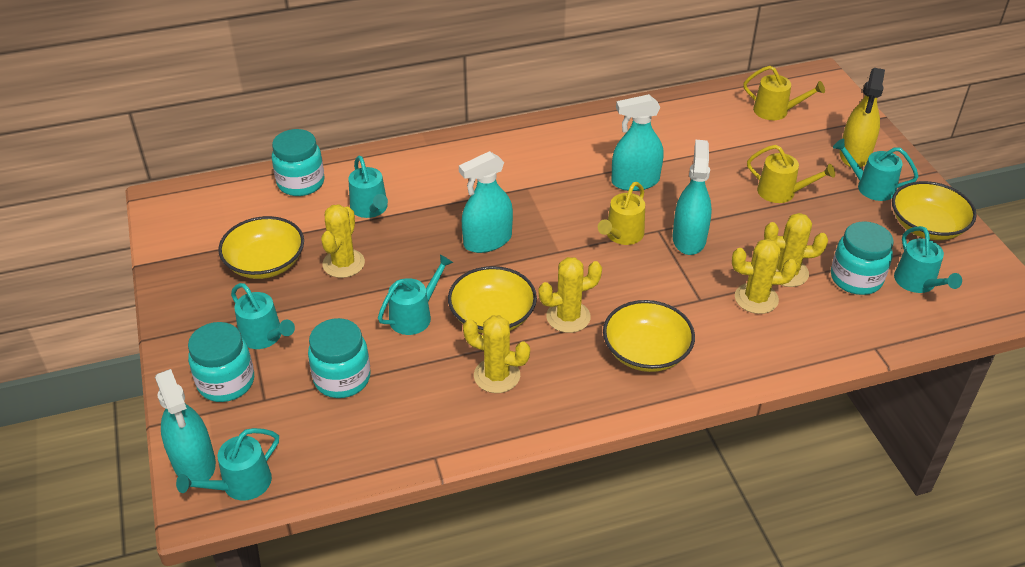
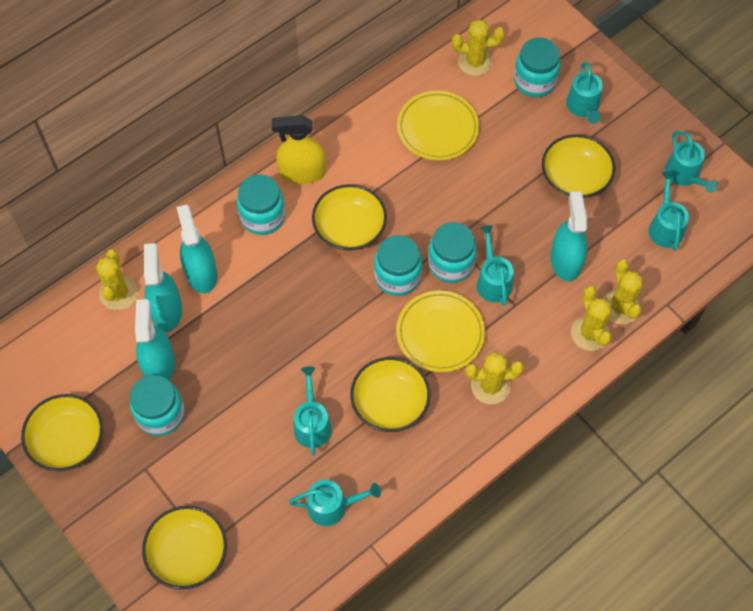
turquoise jar: 4 -> 5
yellow bowl: 4 -> 5
yellow plate: 0 -> 2
yellow watering can: 3 -> 0

